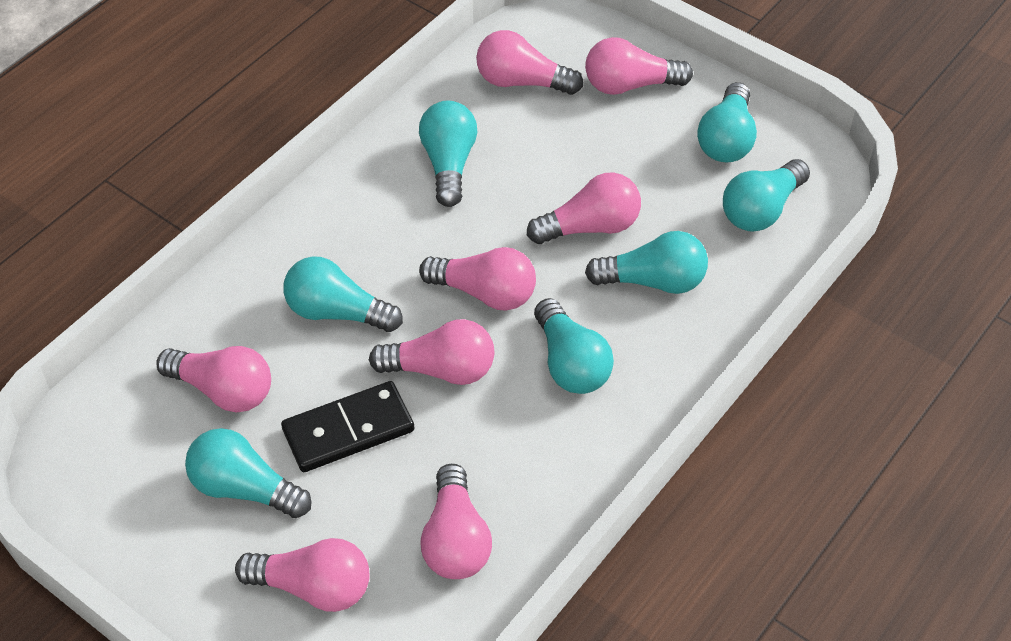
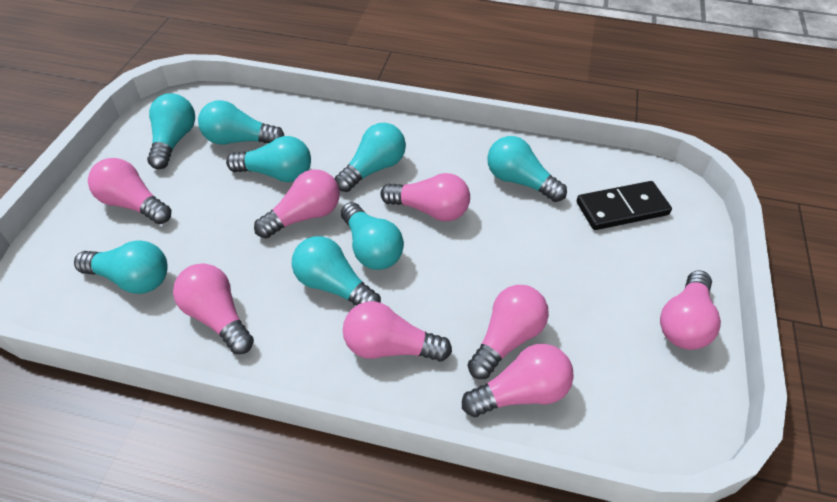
turquoise light bulb: 7 -> 8

